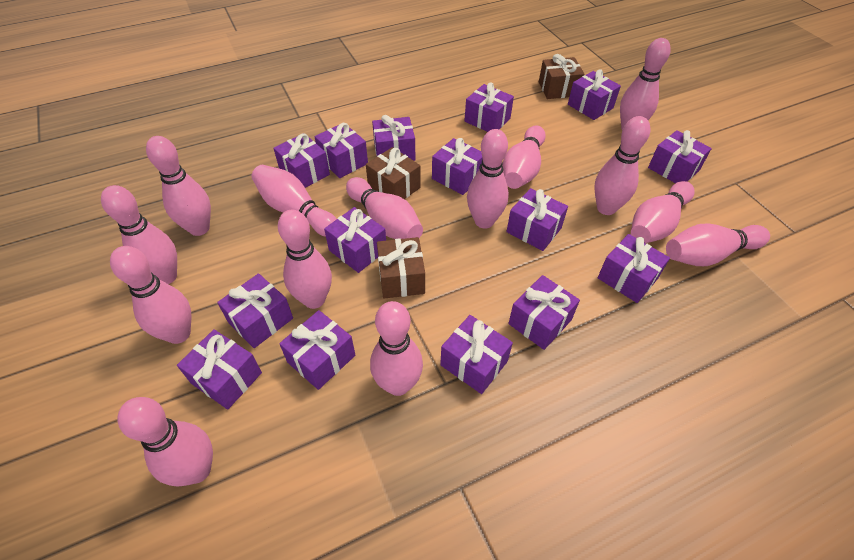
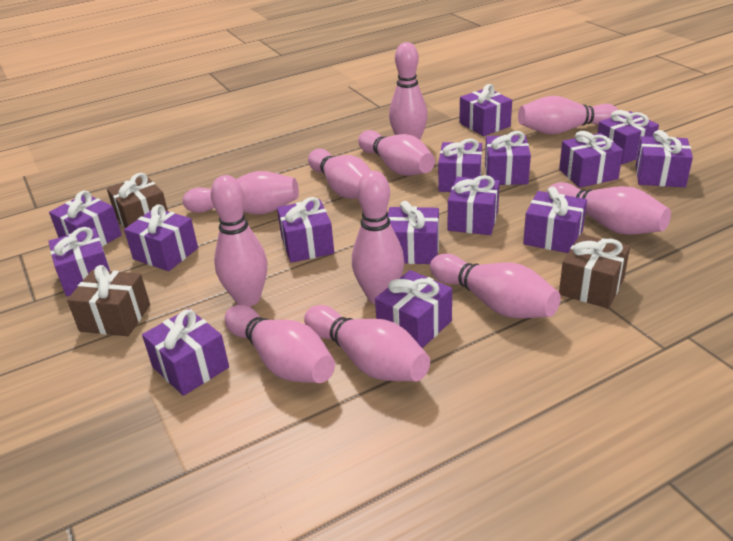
pink bowling pin: 14 -> 11

